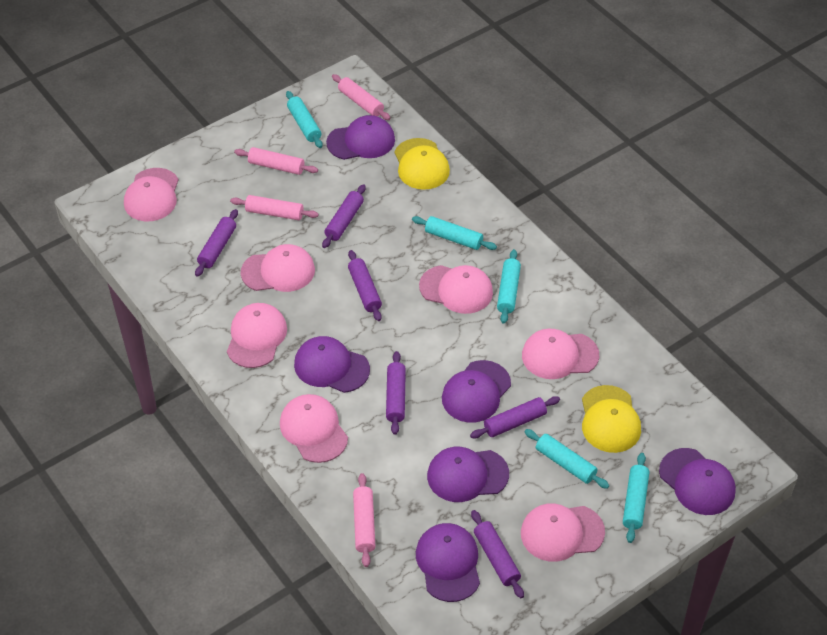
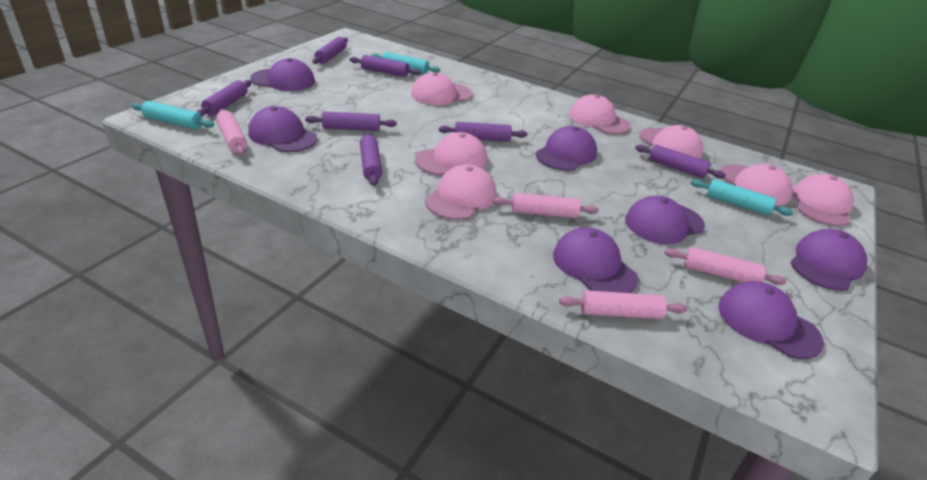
purple cap: 6 -> 7
purple rolling pin: 6 -> 7
turquoise rolling pin: 5 -> 3
yellow cap: 2 -> 0

